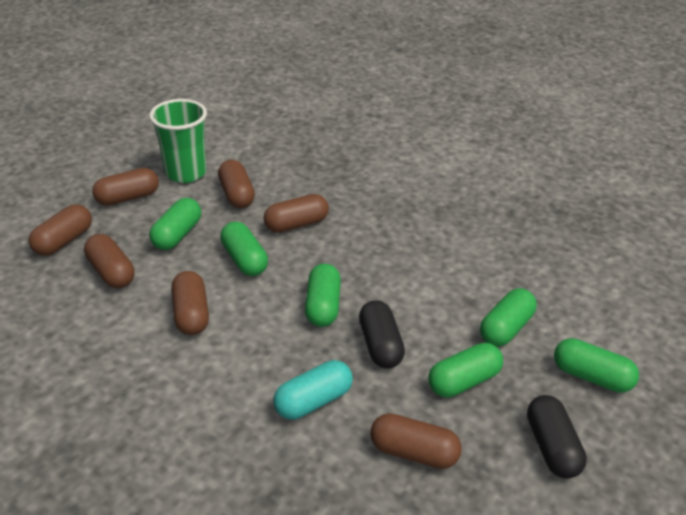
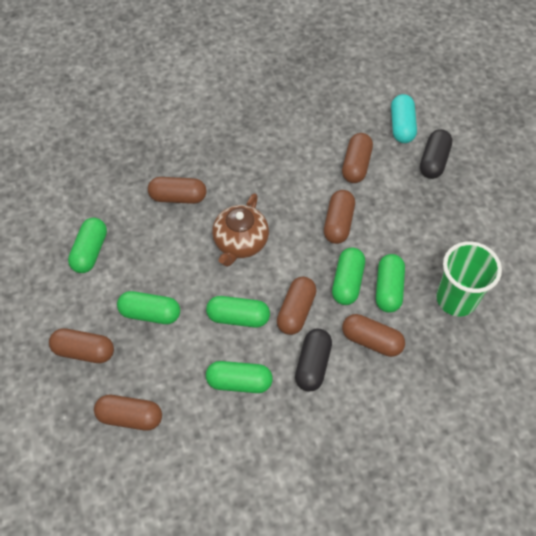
brown teapot: 0 -> 1

